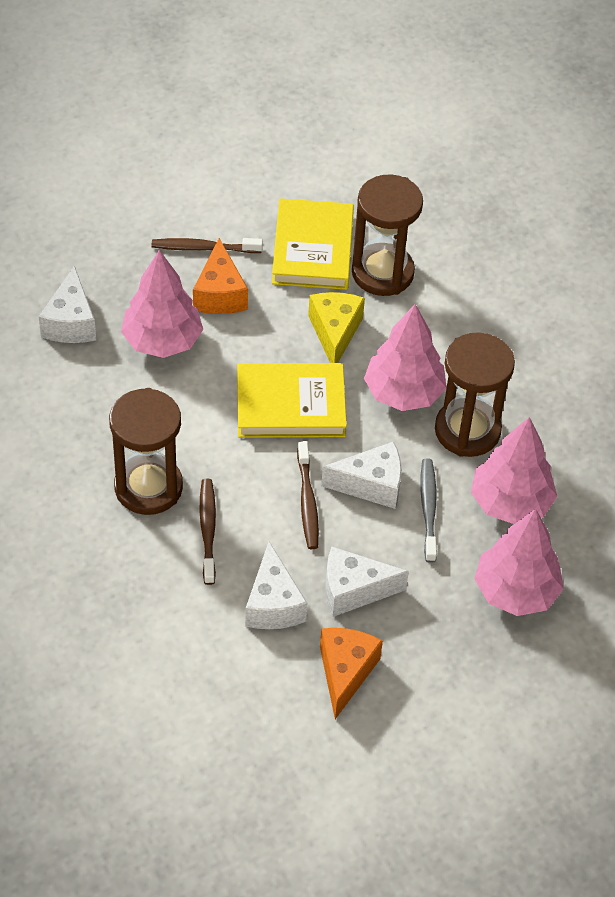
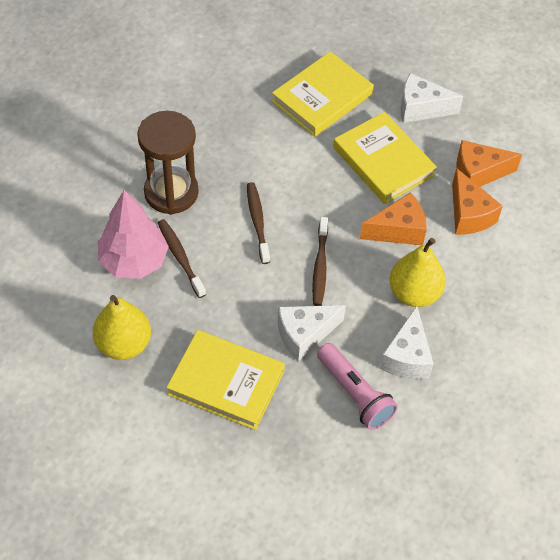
brown hourglass: 3 -> 1
grey toothbrush: 1 -> 0
orange cheese: 2 -> 3
pink flashlight: 0 -> 1
pink tree: 4 -> 1
white cheese: 4 -> 3
yellow book: 2 -> 3
yellow cheese: 1 -> 0
yellow pear: 0 -> 2

